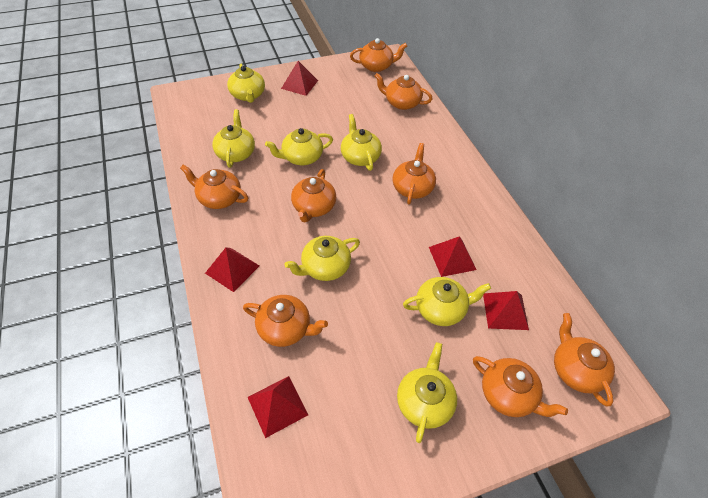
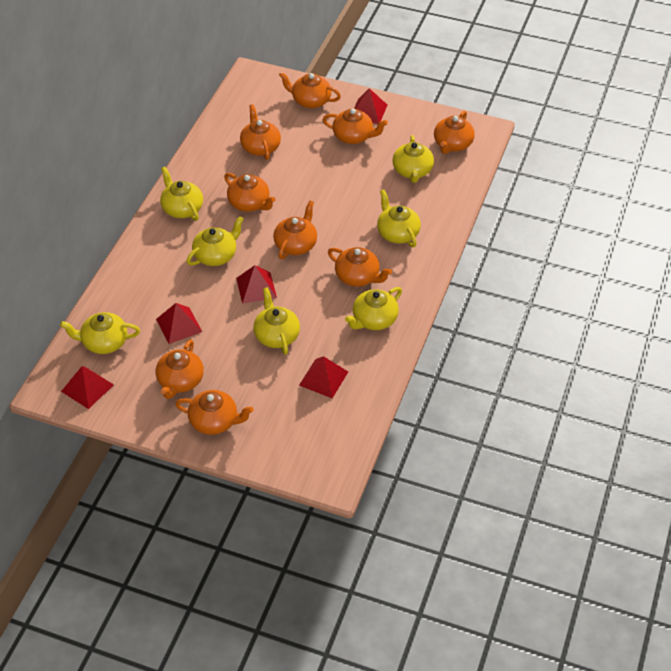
orange teapot: 8 -> 9

